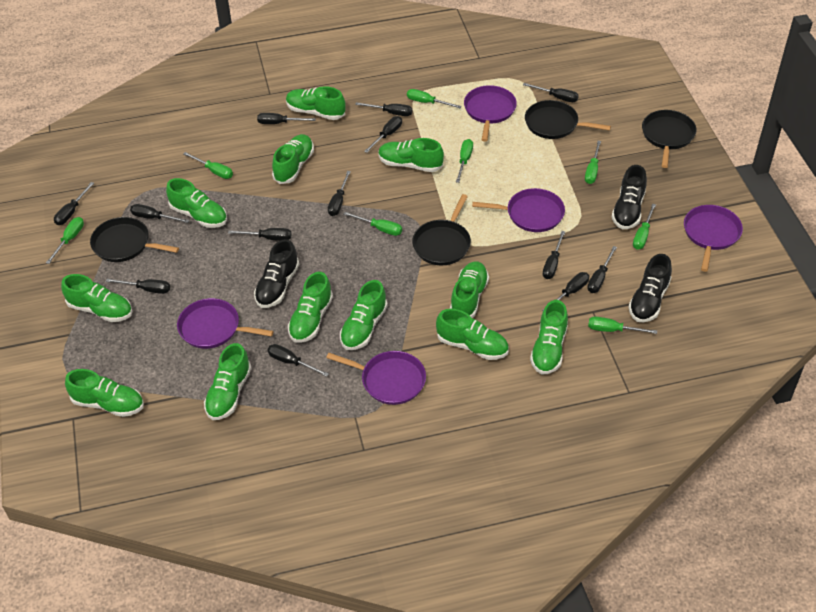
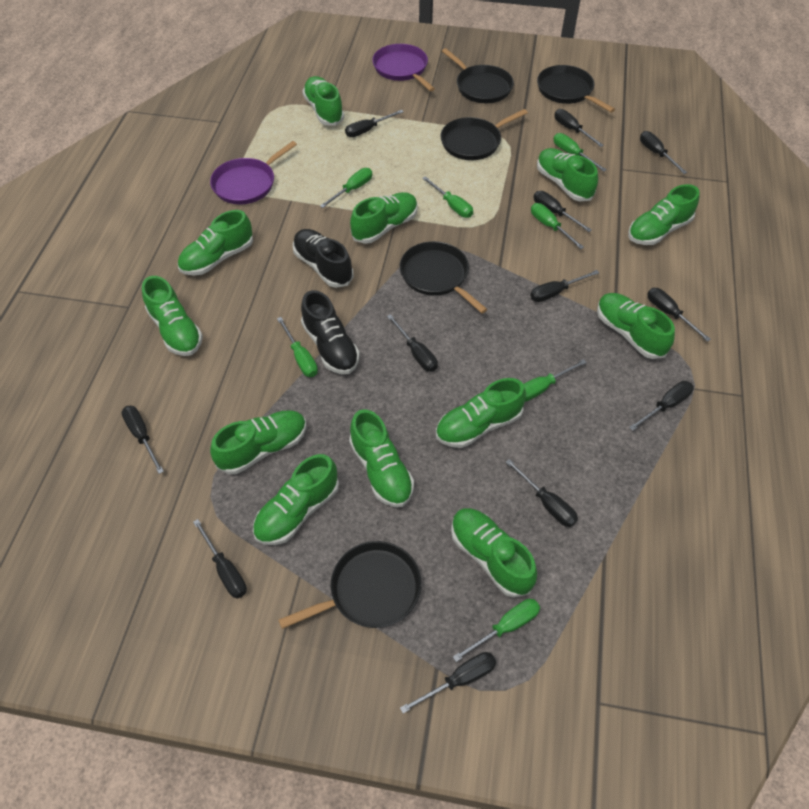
black pan: 4 -> 5
black screwdriver: 13 -> 12
black shoe: 3 -> 2
green screwdriver: 8 -> 7
purple pan: 5 -> 2

